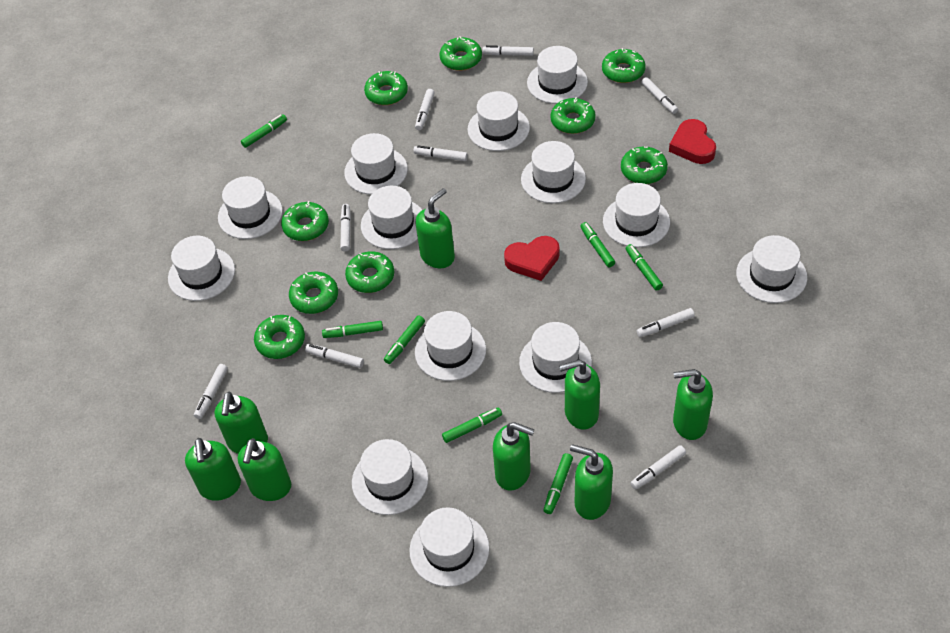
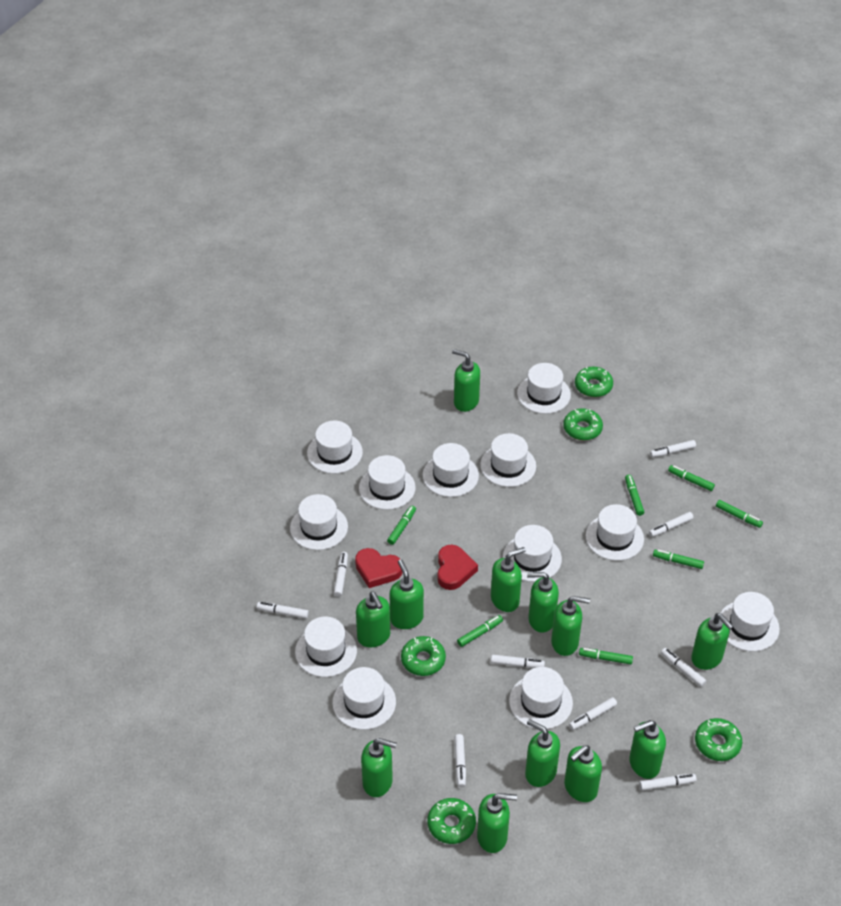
green donut: 9 -> 5
green soap dispenser: 8 -> 12
white hat: 13 -> 12

